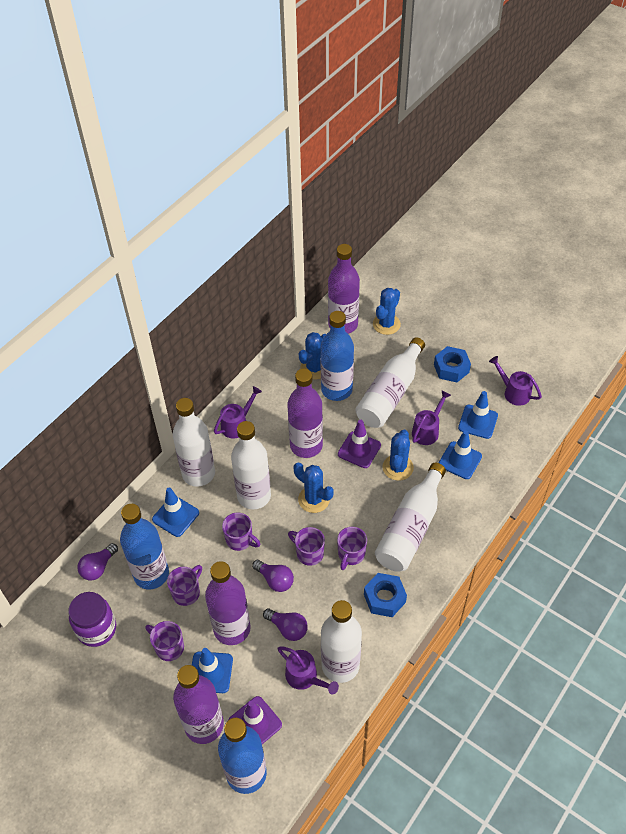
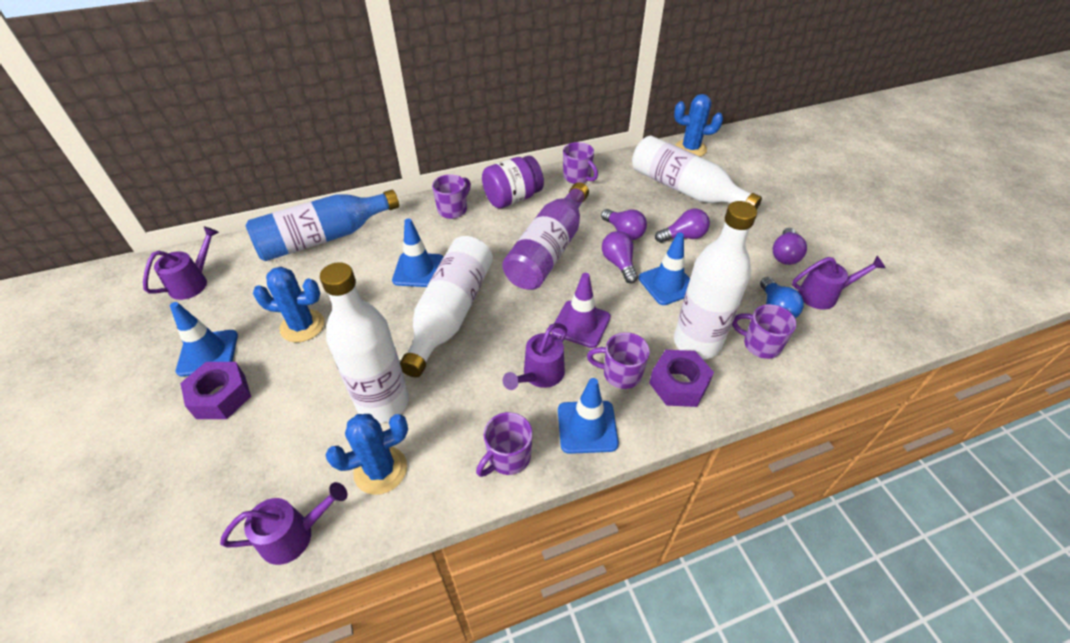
blue bottle: 3 -> 1
blue cactus: 4 -> 3
blue light bulb: 0 -> 1
blue nut: 2 -> 0
purple bottle: 4 -> 1
purple light bulb: 3 -> 4
purple nut: 0 -> 2
purple traffic cone: 2 -> 1
white bottle: 5 -> 4

